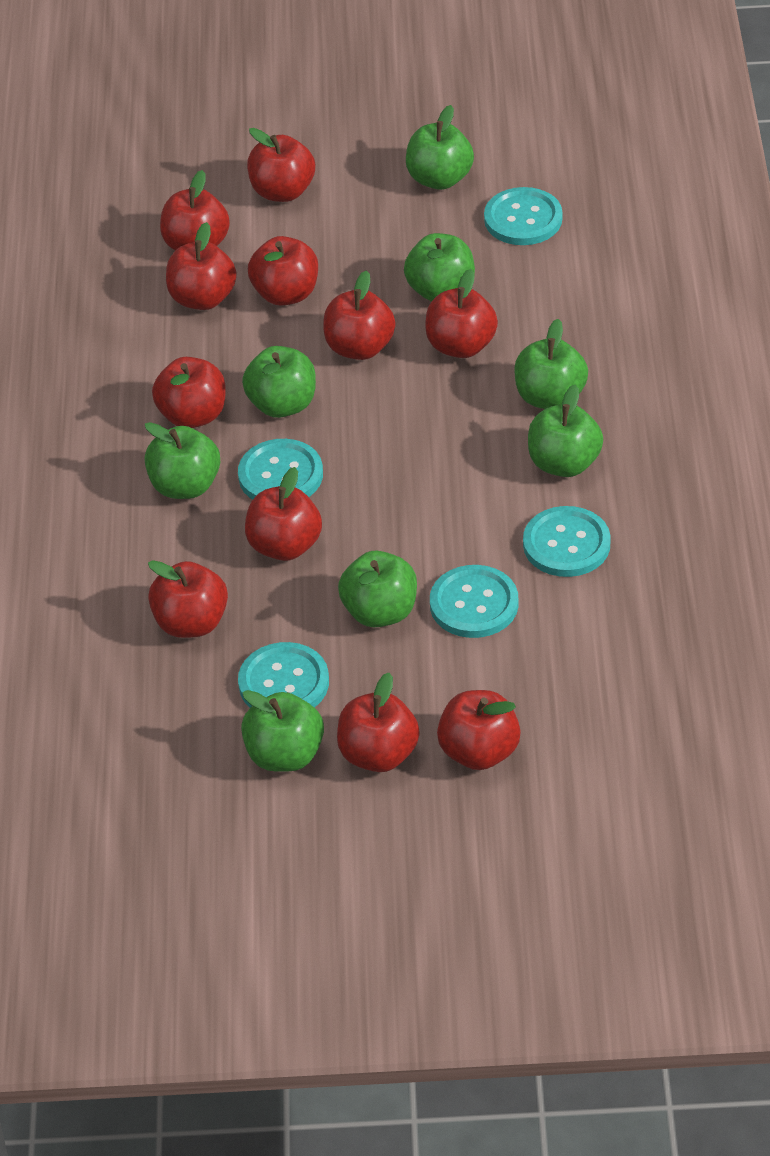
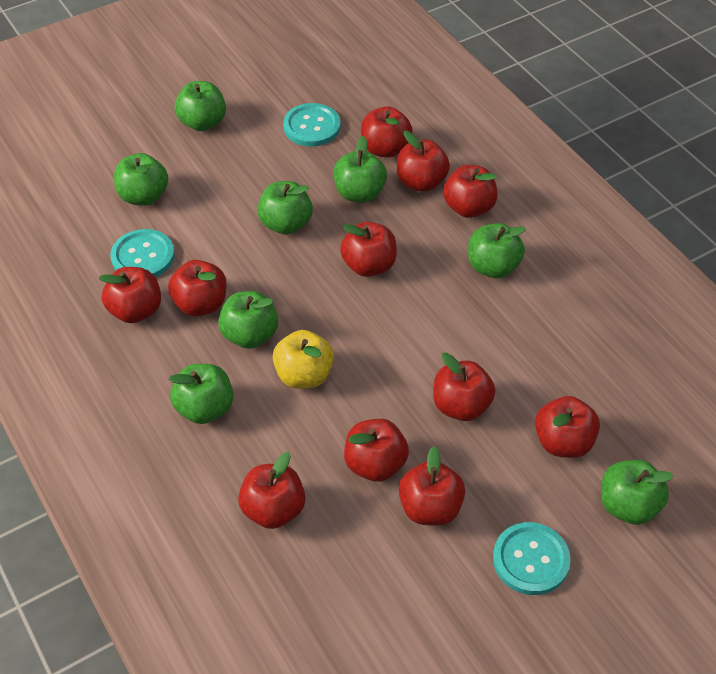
turquoise button: 5 -> 3
yellow apple: 0 -> 1

